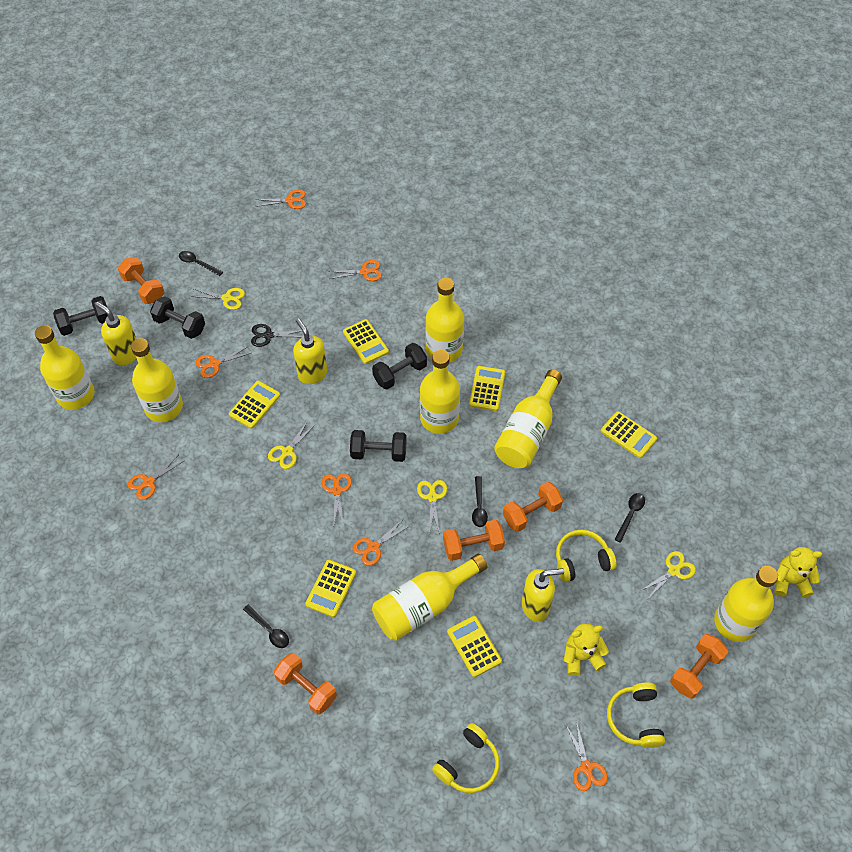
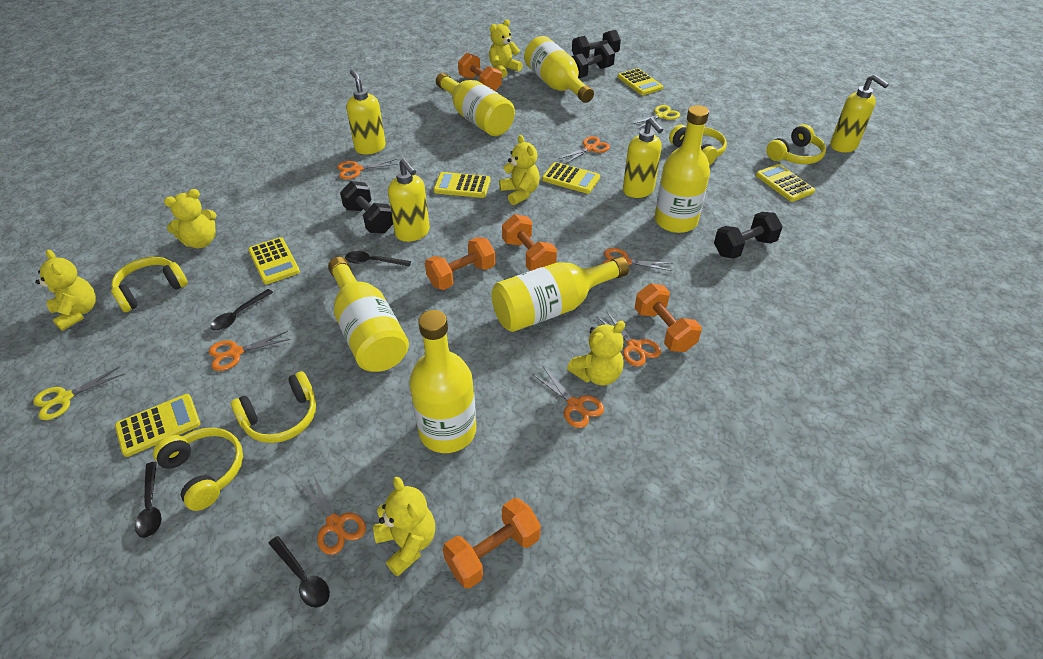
black scissors: 1 -> 0
yellow bottle: 7 -> 6
yellow headphones: 3 -> 5
yellow scissors: 4 -> 2
yellow soap dispenser: 3 -> 4
yellow teddy bear: 2 -> 6

